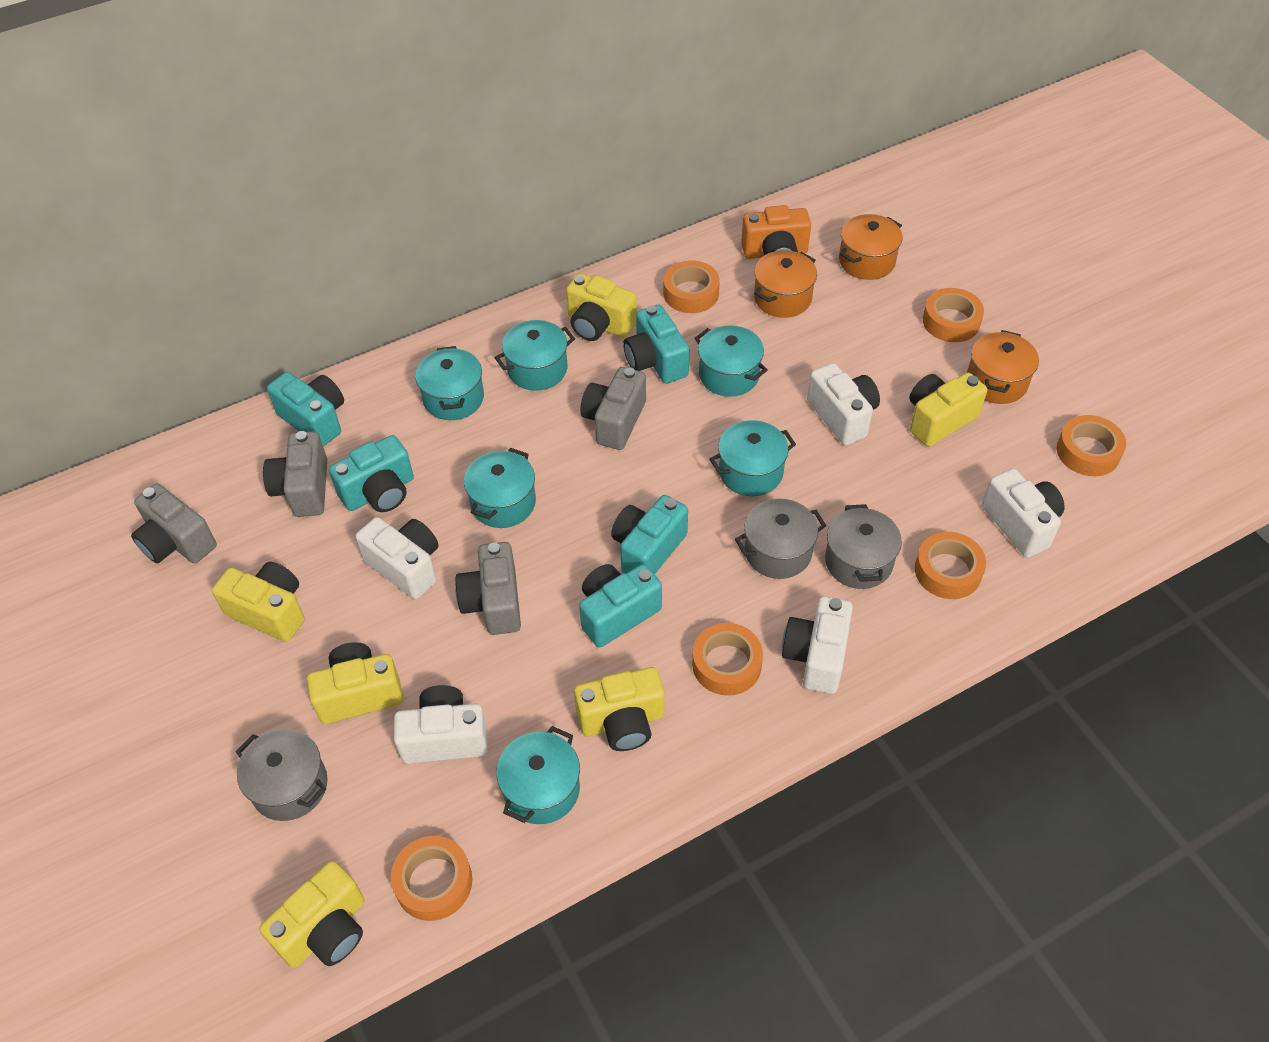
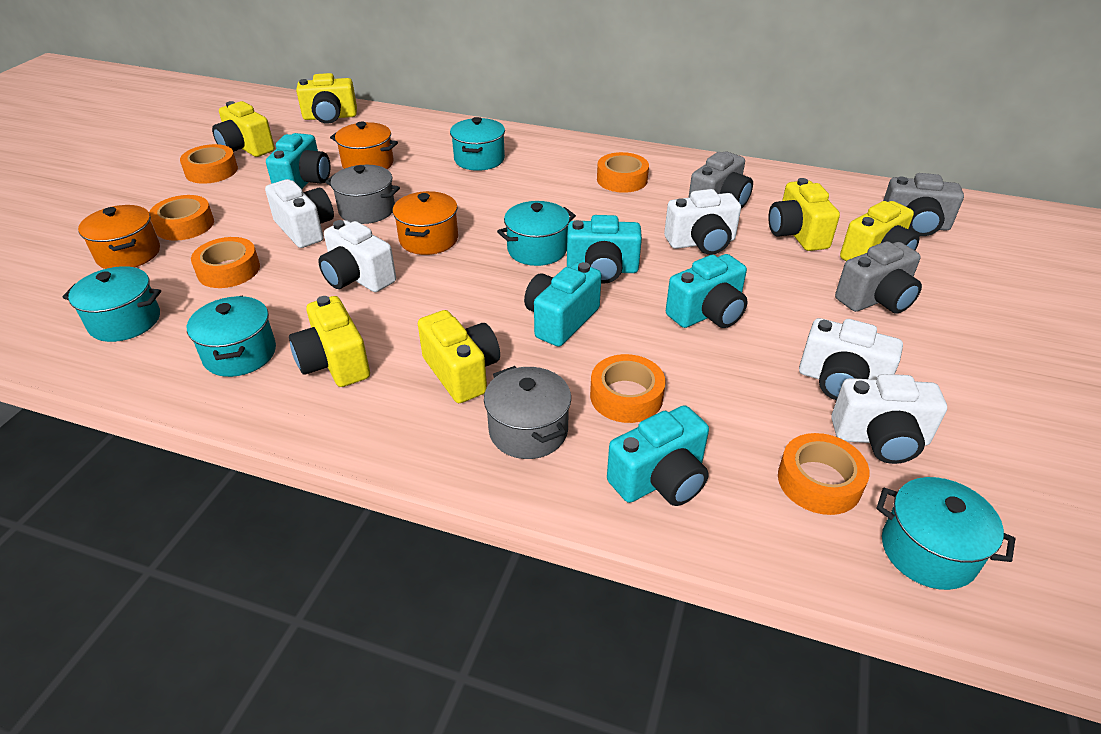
grey camera: 4 -> 3
grey pot: 3 -> 2
orange camera: 1 -> 0
turquoise pot: 6 -> 5

